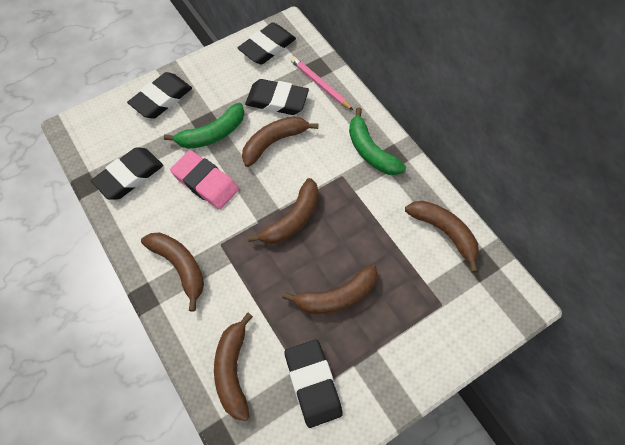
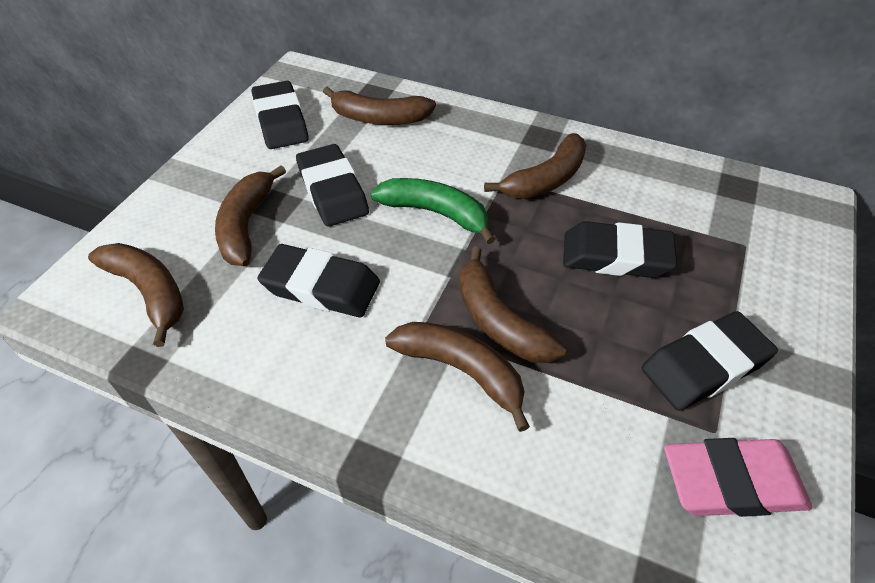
green banana: 2 -> 1
pink pencil: 1 -> 0

